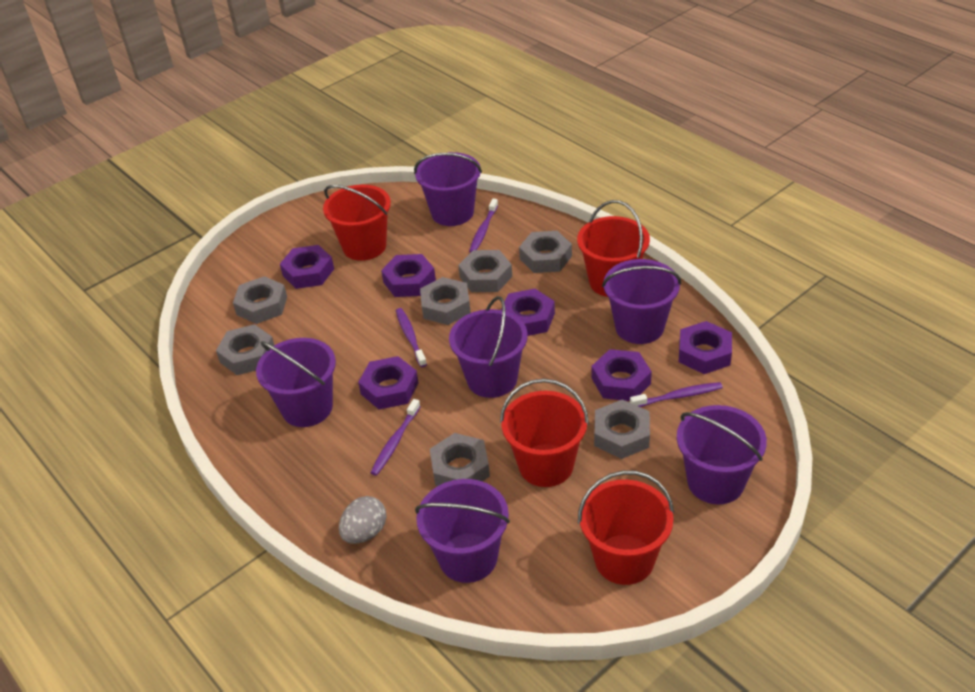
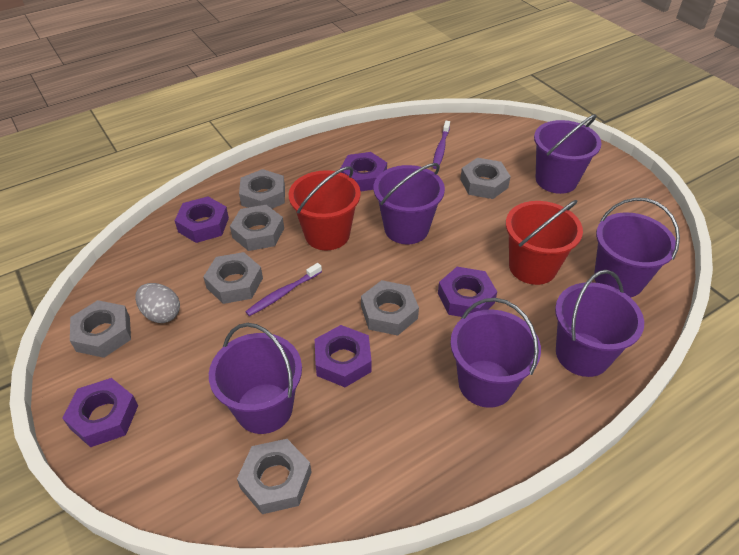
purple nut: 6 -> 5
purple toothbrush: 4 -> 2
red bucket: 4 -> 2

